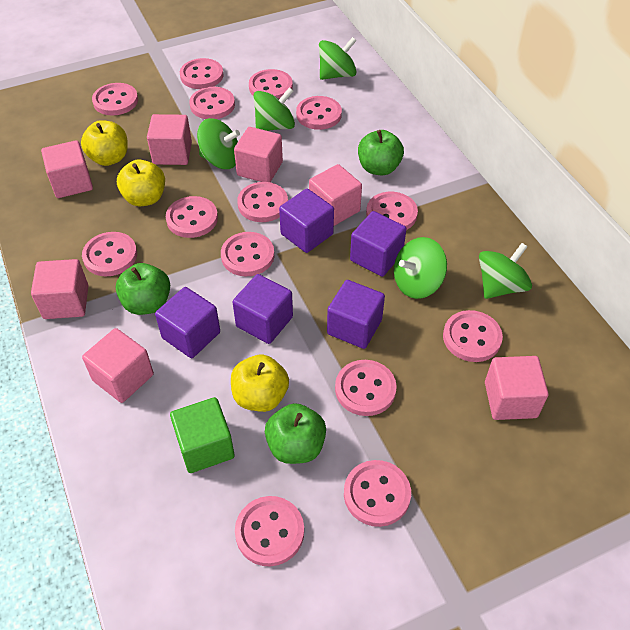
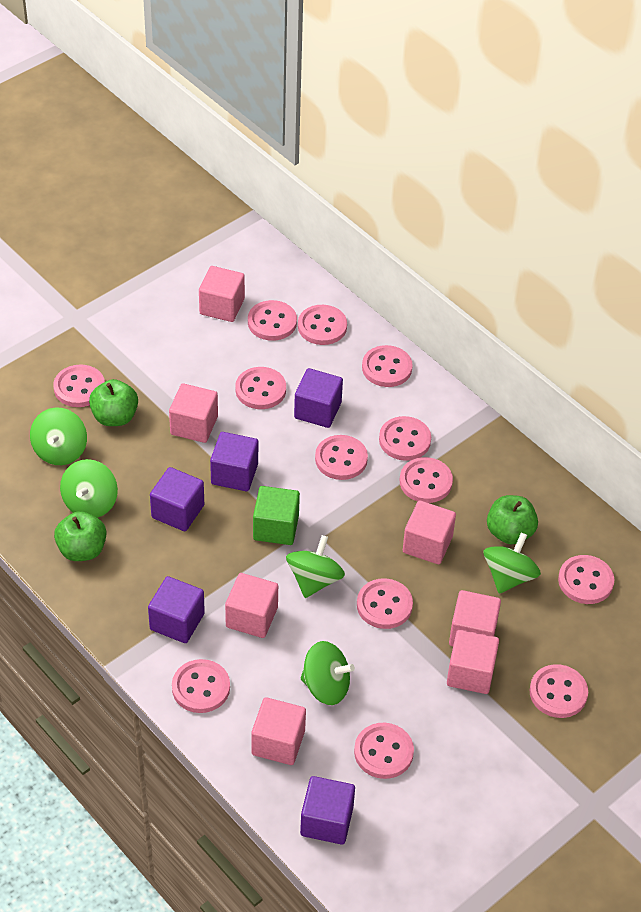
pink button: 14 -> 13
yellow apple: 3 -> 0

